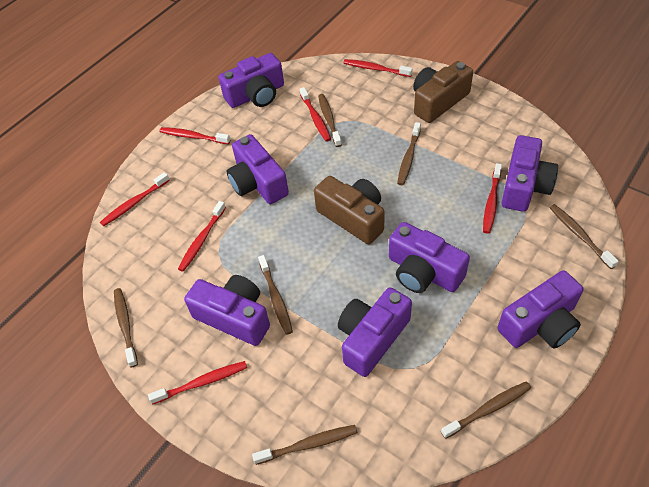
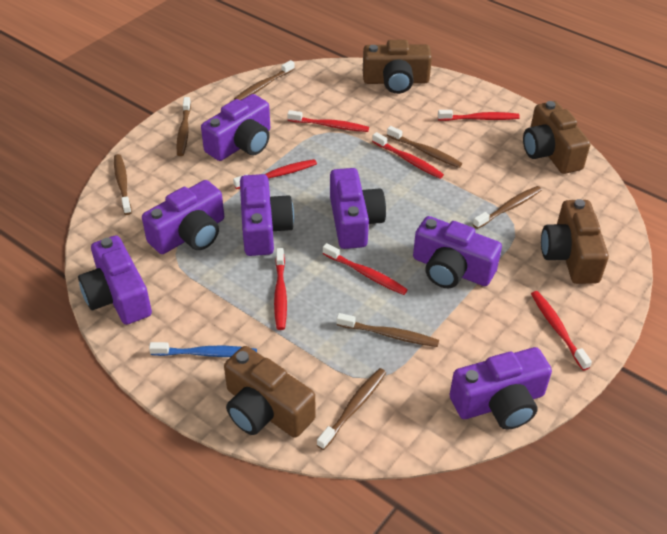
blue toothbrush: 0 -> 1
brown camera: 2 -> 4

